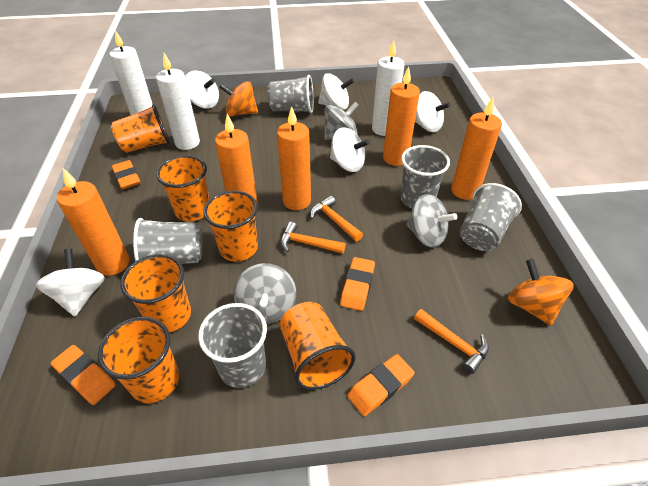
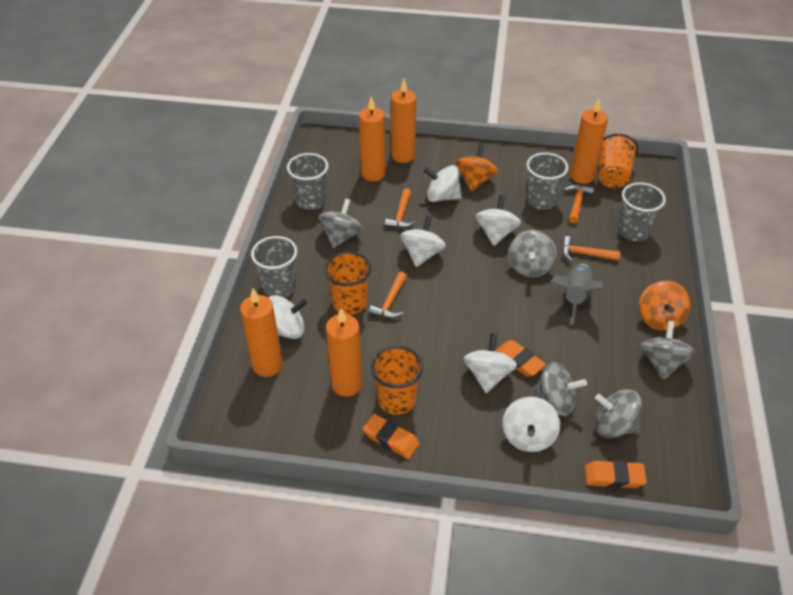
grey cup: 5 -> 4
grey rocket: 0 -> 1
grey spinning top: 3 -> 5
orange cup: 6 -> 3
orange eraser: 4 -> 3
orange hammer: 3 -> 4
white candle: 3 -> 0
white spinning top: 5 -> 6

